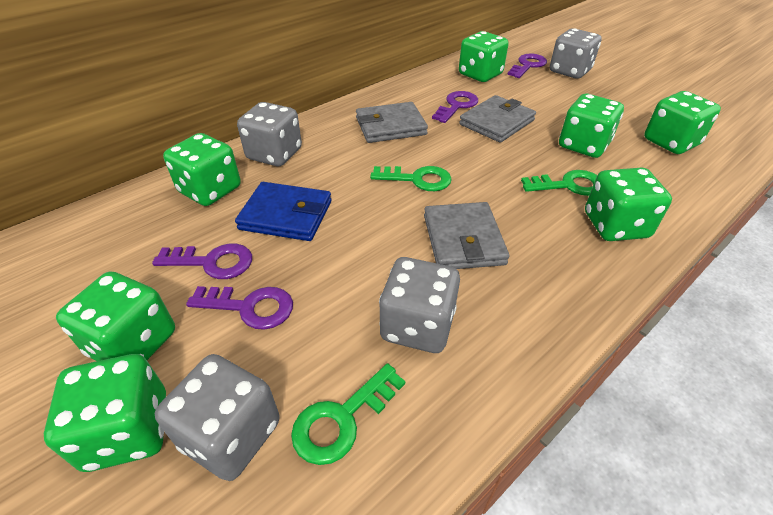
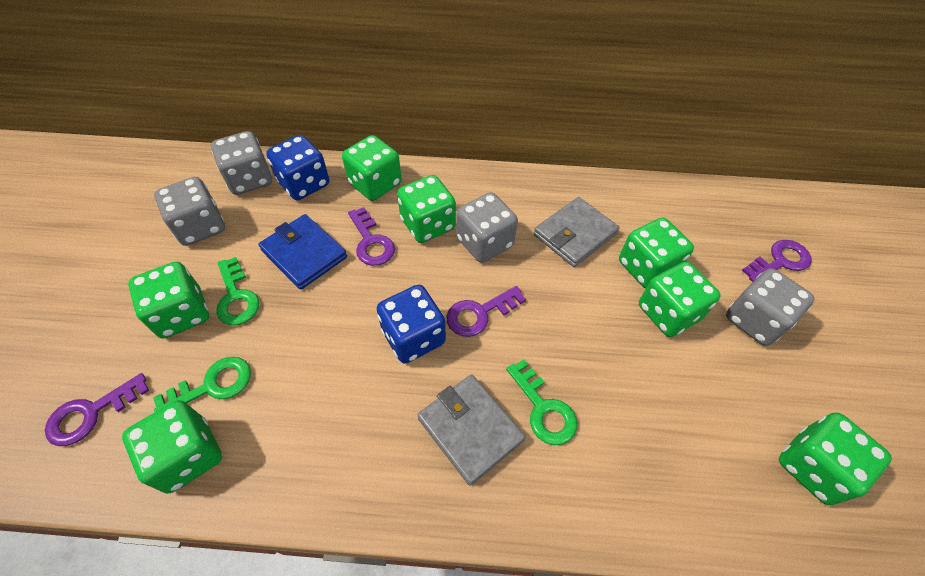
blue dice: 0 -> 2
grey wallet: 3 -> 2

